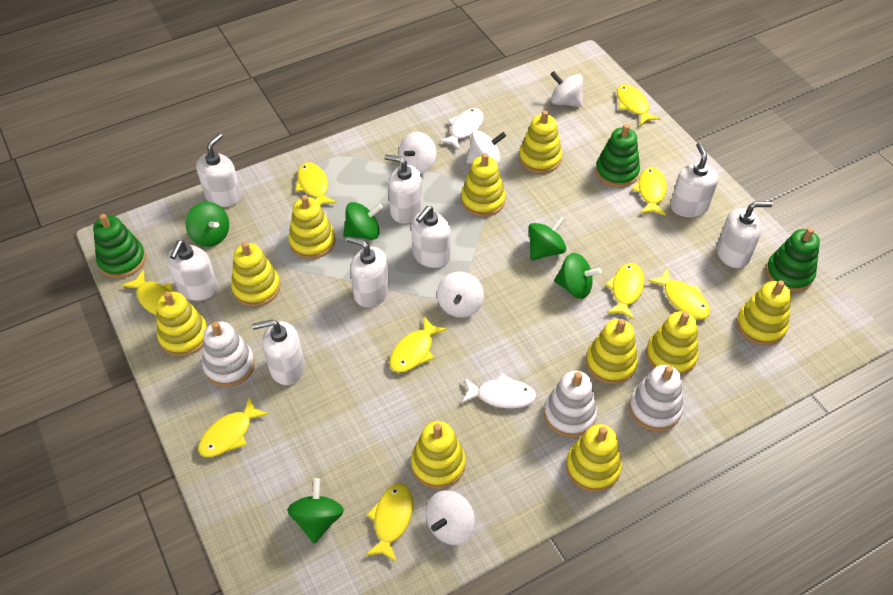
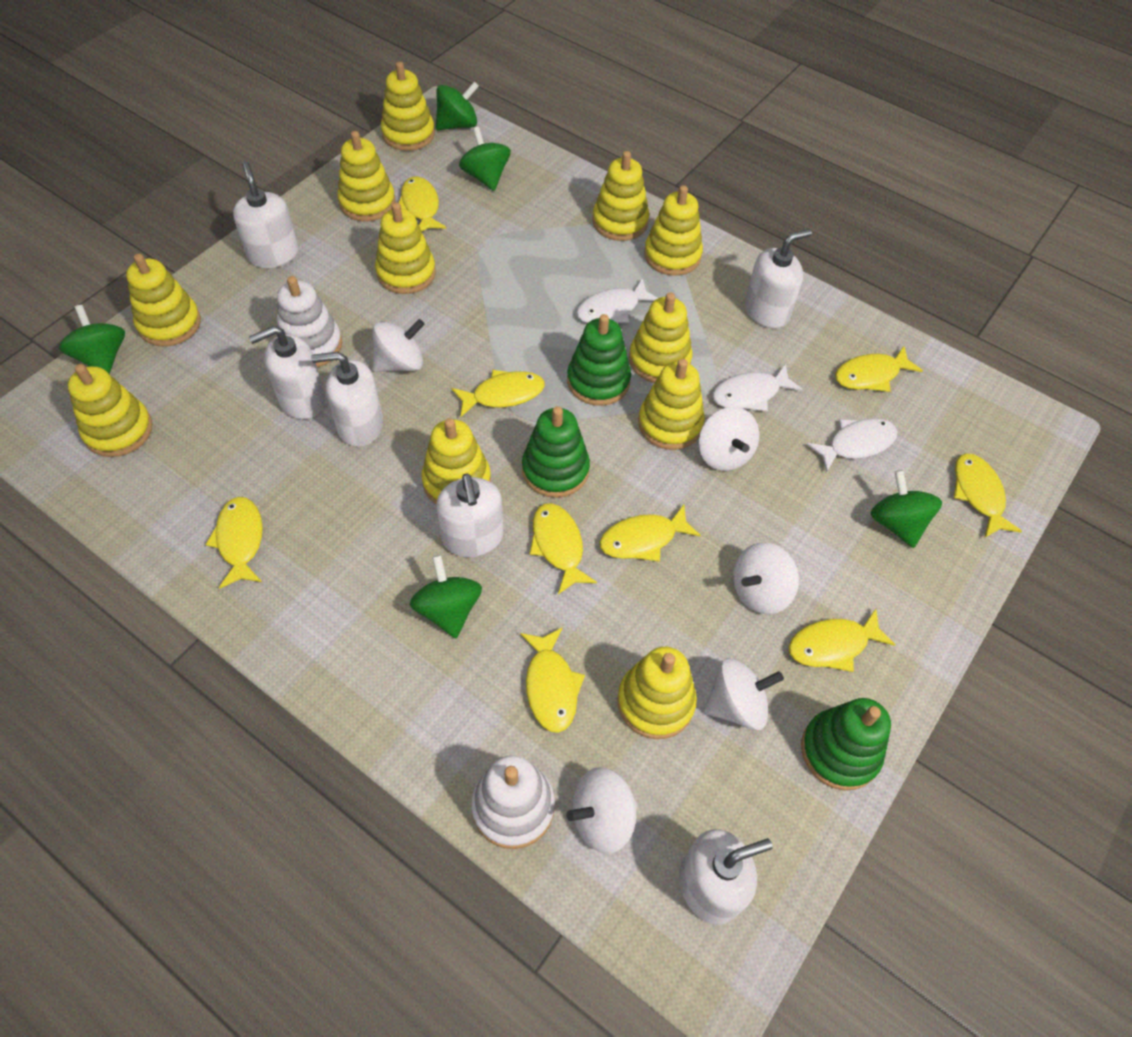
white fish: 2 -> 3
white soap dispenser: 8 -> 6
white stacking toy: 3 -> 2
yellow stacking toy: 10 -> 11

